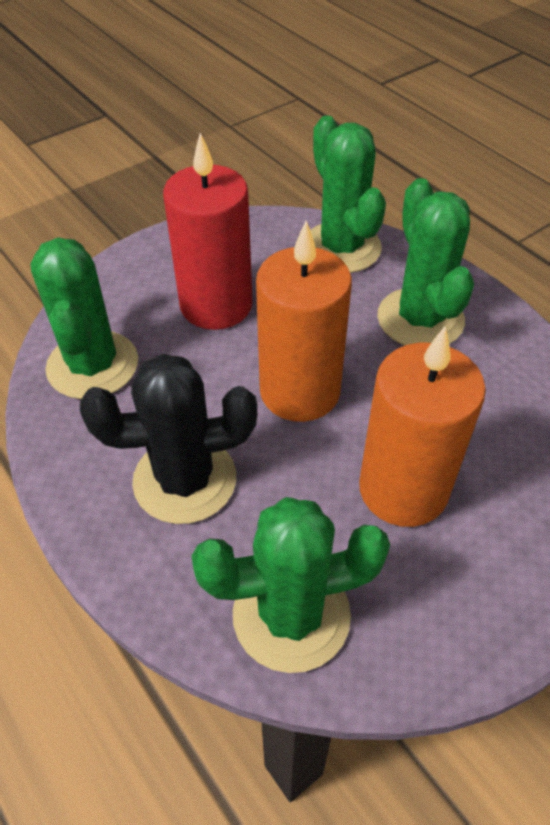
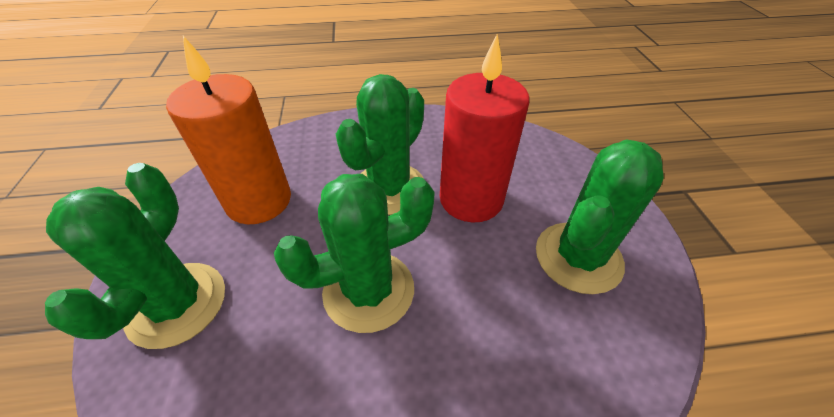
black cactus: 1 -> 0
orange candle: 2 -> 1

